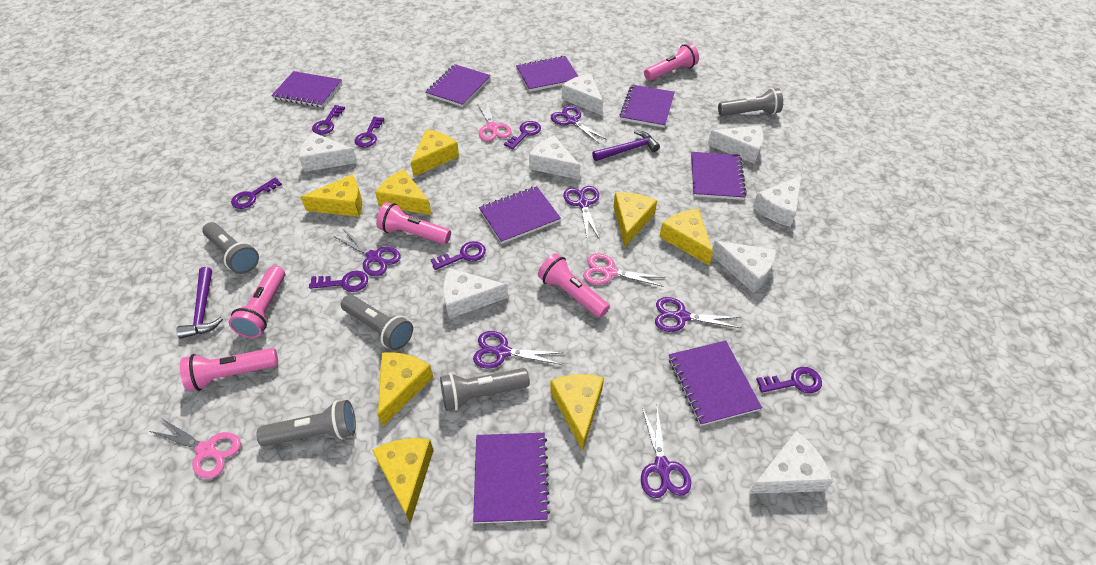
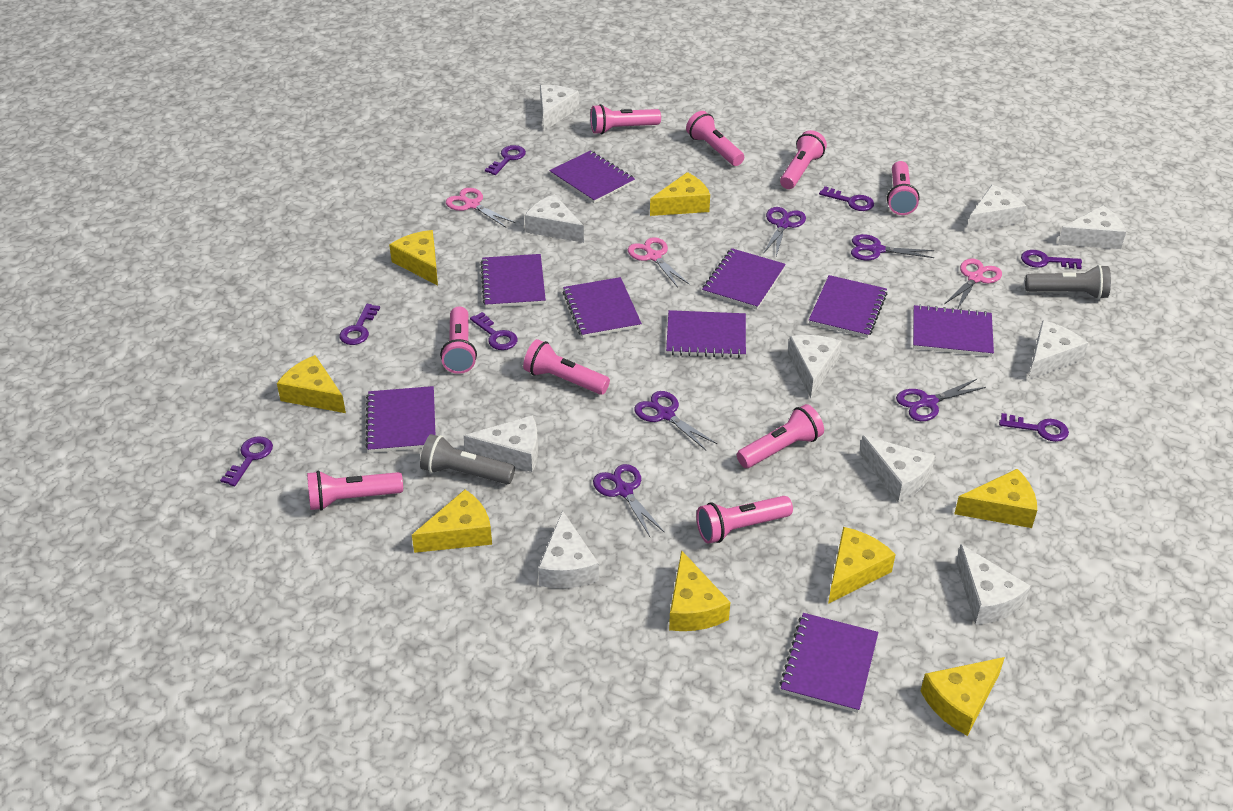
grey flashlight: 5 -> 2
pink flashlight: 5 -> 9
purple hammer: 2 -> 0
purple notebook: 8 -> 9
purple scissors: 6 -> 5
white cheese: 8 -> 10

